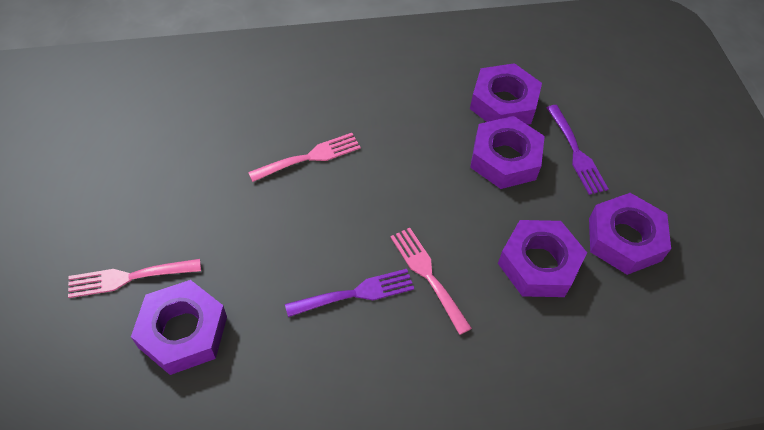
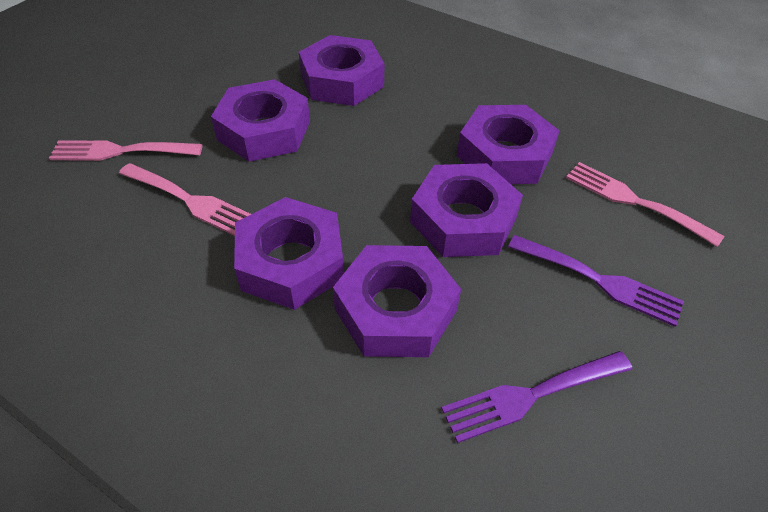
purple nut: 5 -> 6

